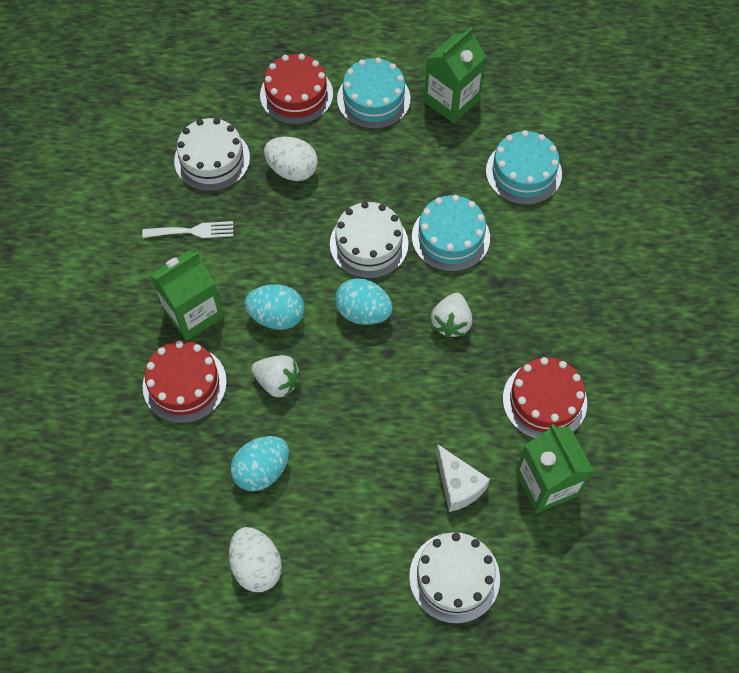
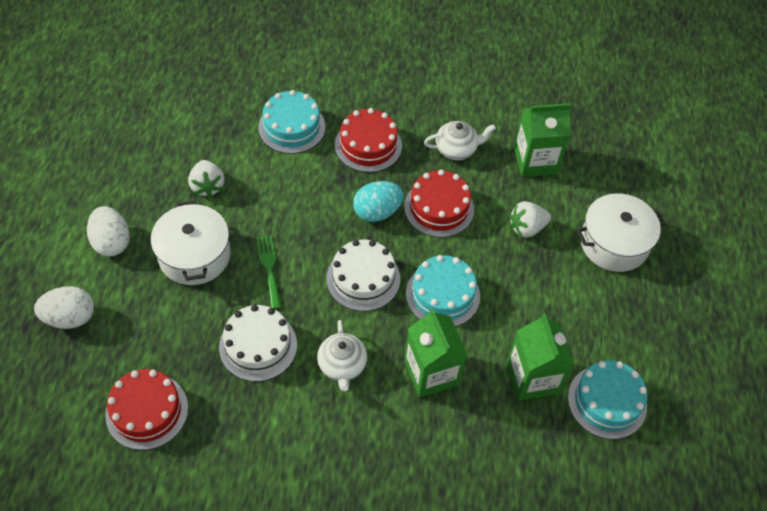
green fork: 0 -> 1
turquoise egg: 3 -> 1
white cake: 3 -> 2
white cheese: 1 -> 0
white fork: 1 -> 0
white pot: 0 -> 2
white teapot: 0 -> 2

